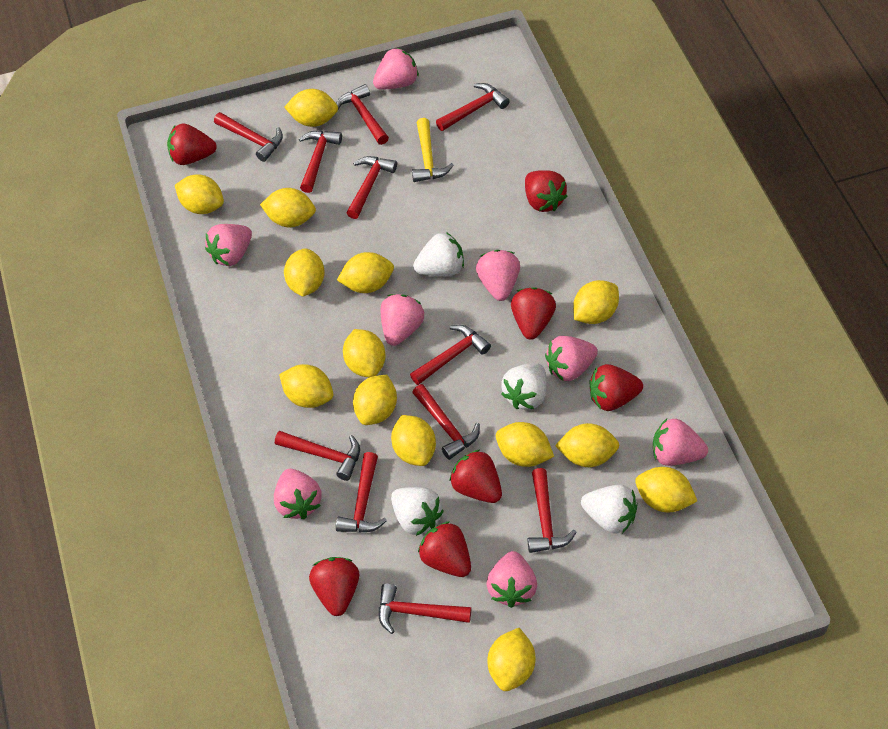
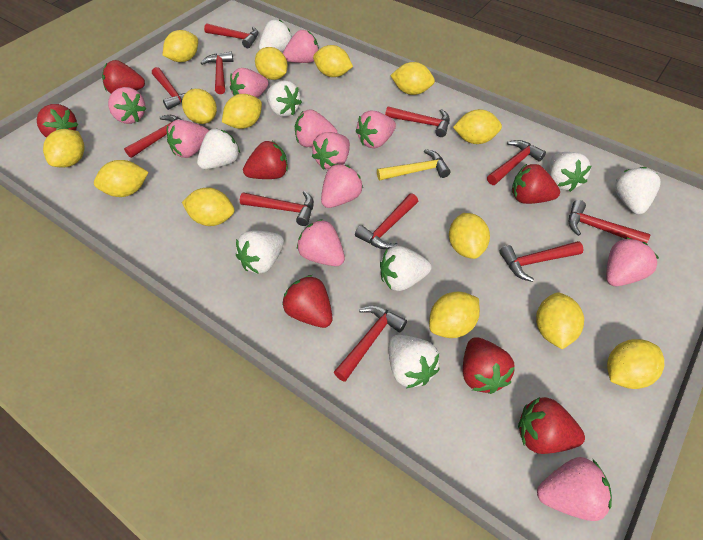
pink strawberry: 8 -> 11
white strawberry: 4 -> 8

